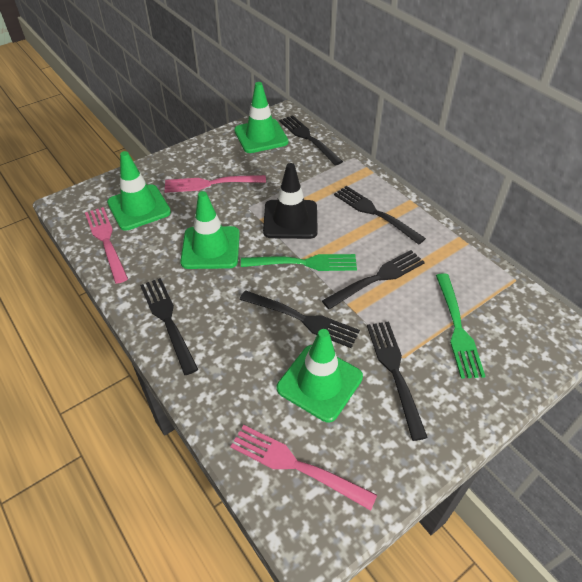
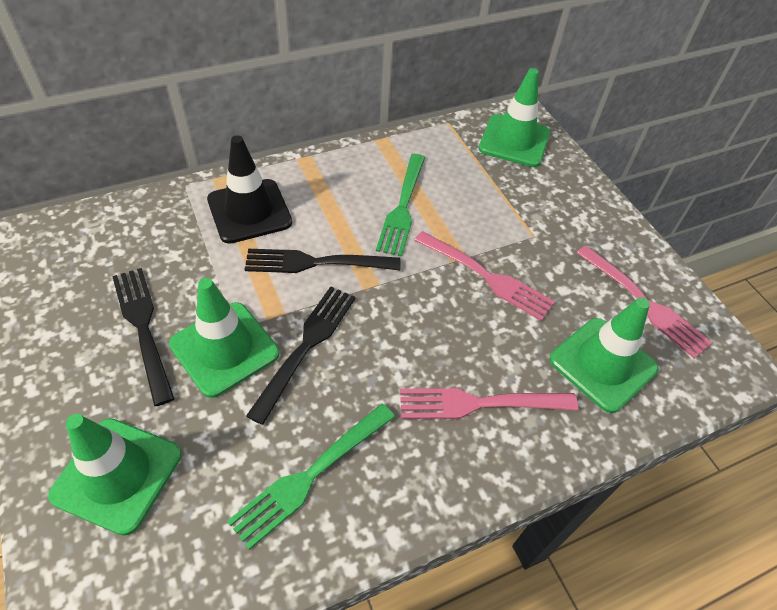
black fork: 6 -> 3

